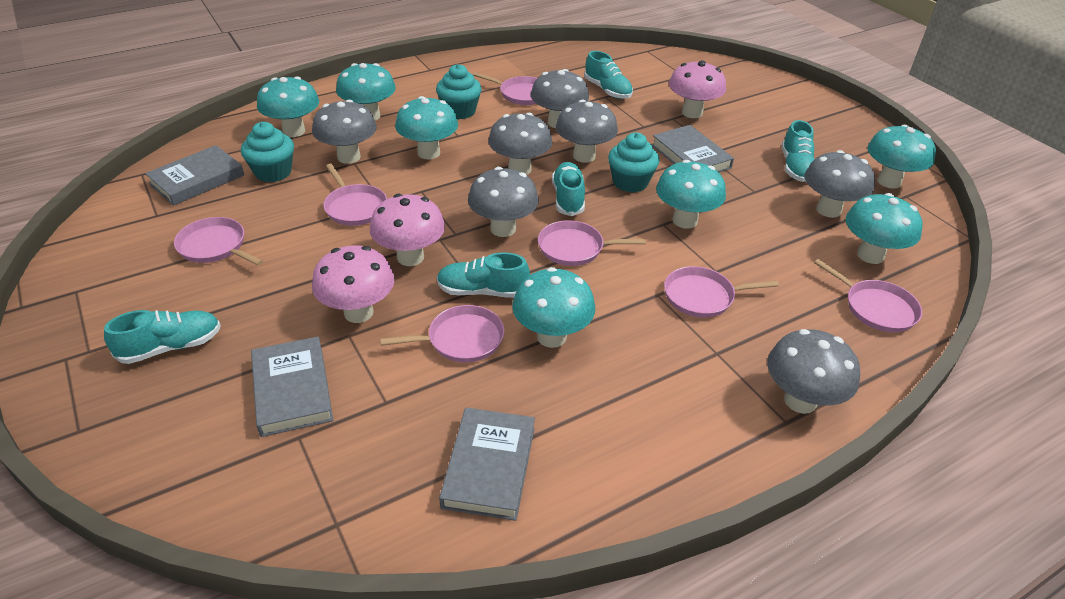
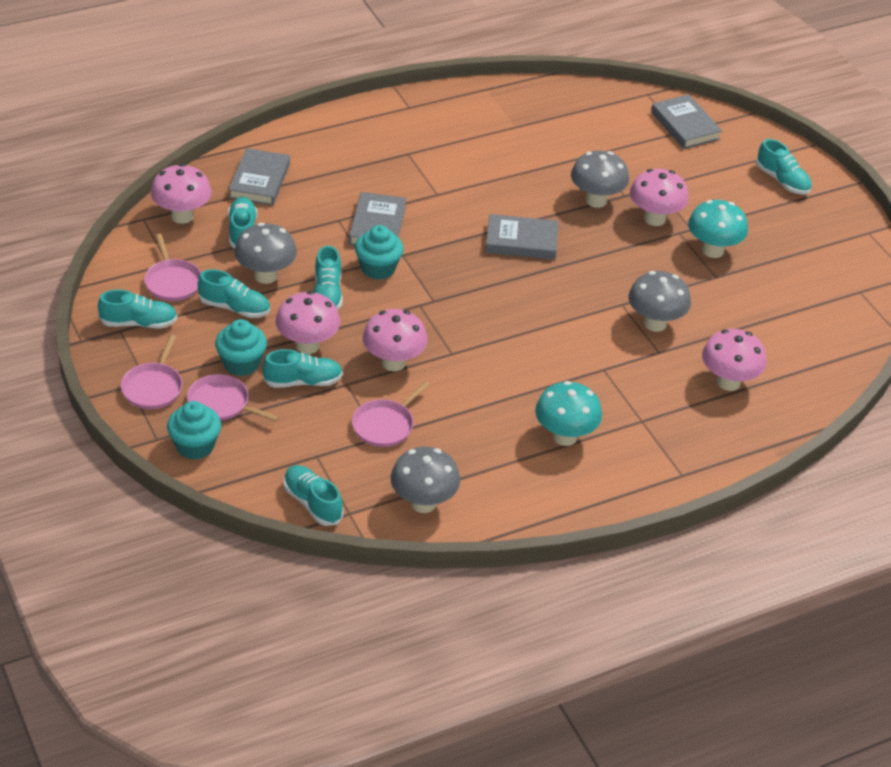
grey mushroom: 7 -> 4
pink mushroom: 3 -> 5
pink pan: 7 -> 4
turquoise mushroom: 7 -> 2
turquoise shoe: 5 -> 7

